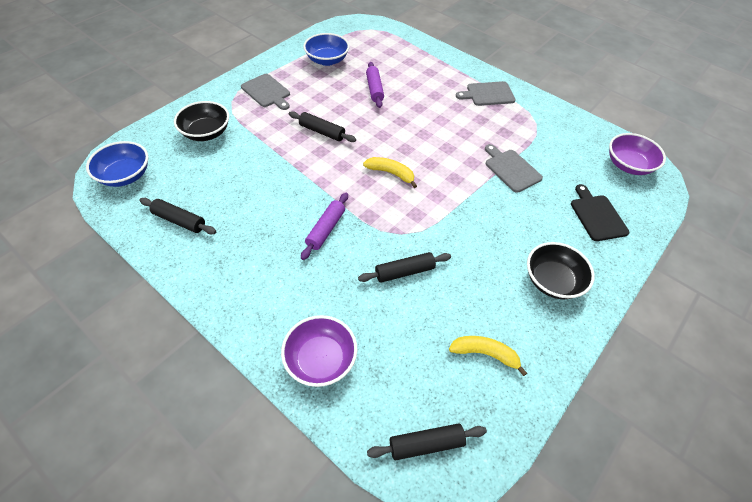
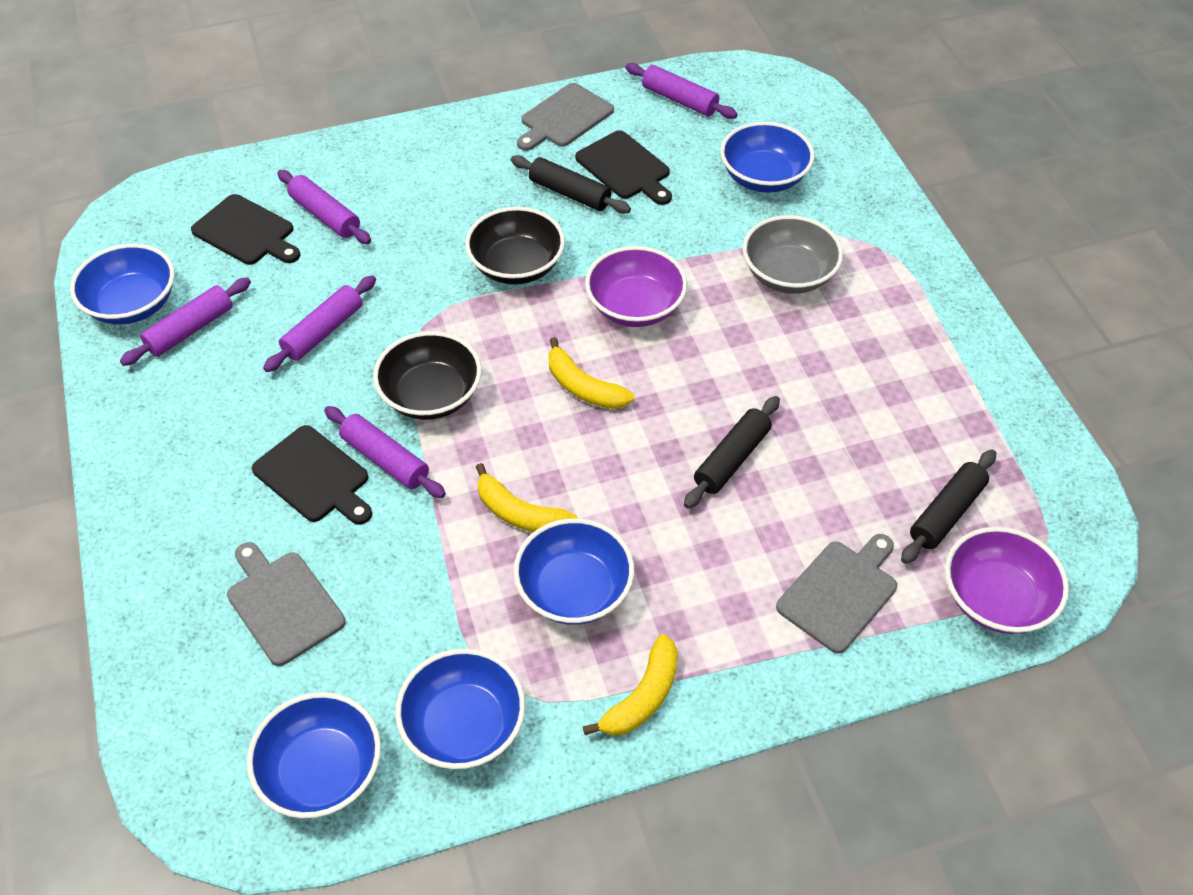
black cutting board: 1 -> 3
black rolling pin: 4 -> 3
blue bowl: 2 -> 5
grey bowl: 0 -> 1
purple rolling pin: 2 -> 5
yellow banana: 2 -> 3

